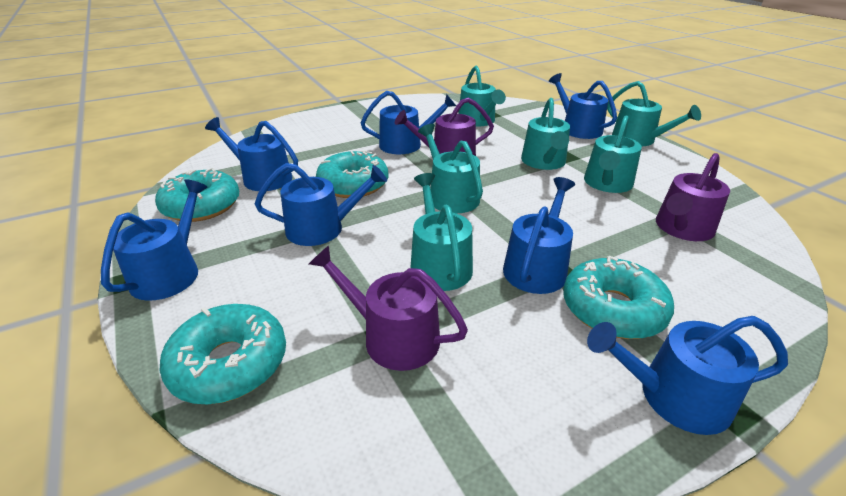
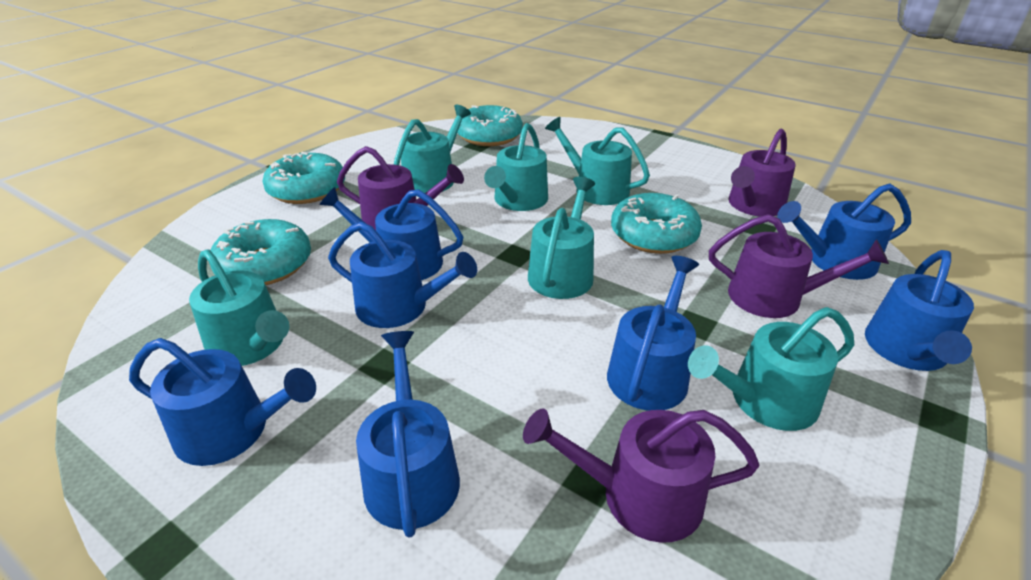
purple watering can: 3 -> 4

